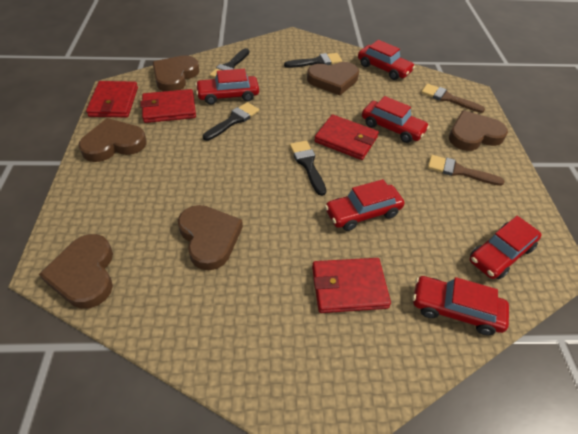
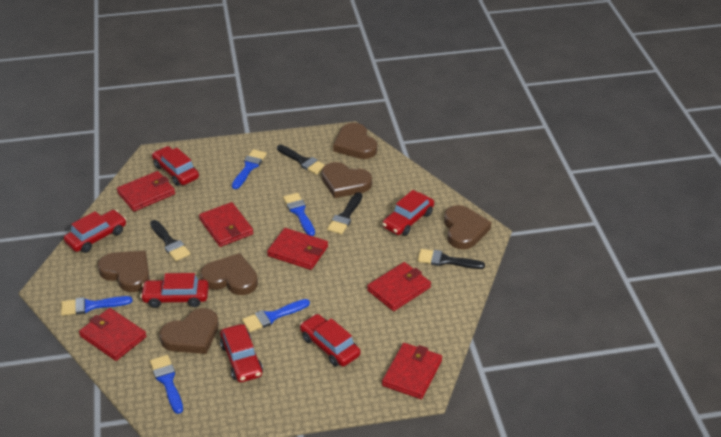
blue brush: 0 -> 5
brown brush: 2 -> 0
red wallet: 4 -> 6

